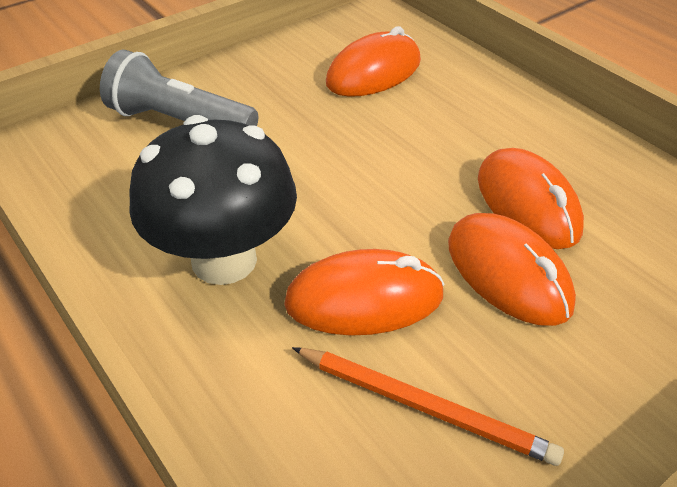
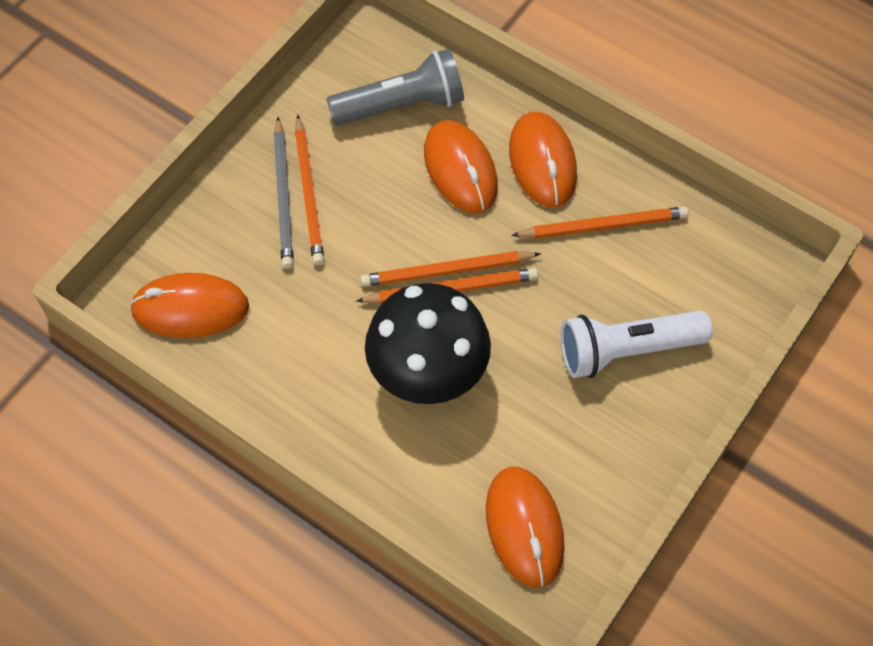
grey pencil: 0 -> 1
orange pencil: 1 -> 4
white flashlight: 0 -> 1

